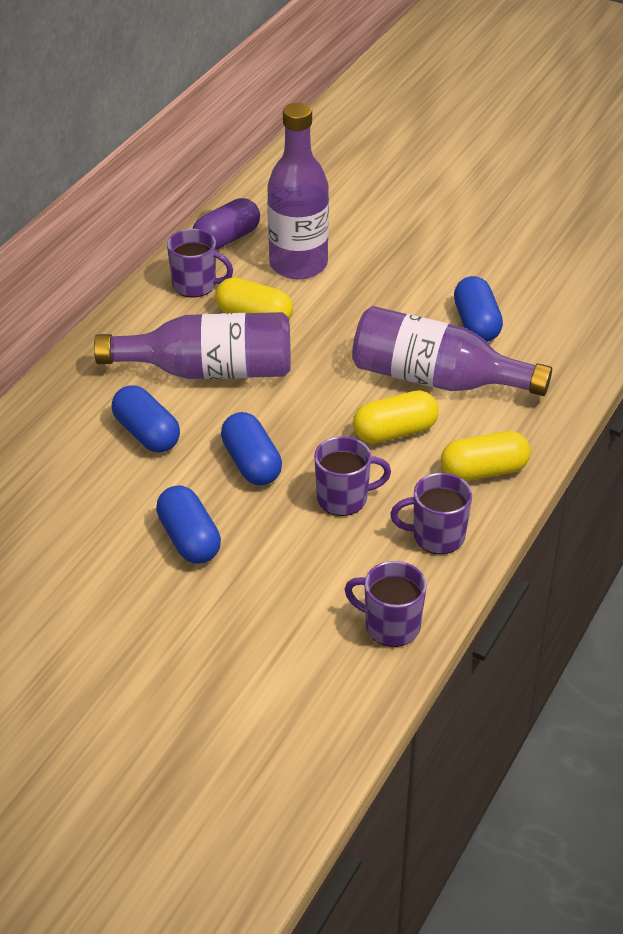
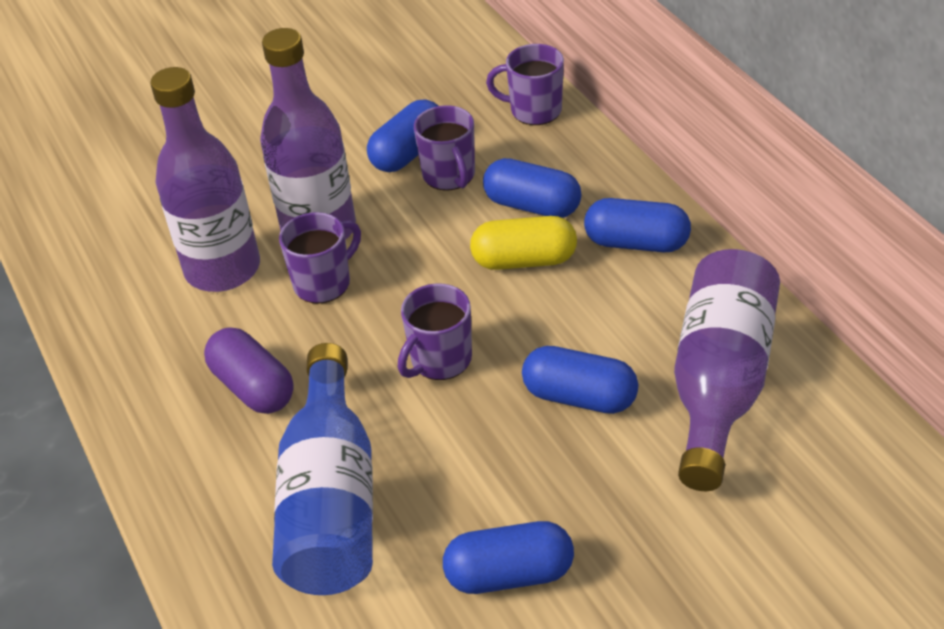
blue bottle: 0 -> 1
blue capsule: 4 -> 5
yellow capsule: 3 -> 1

